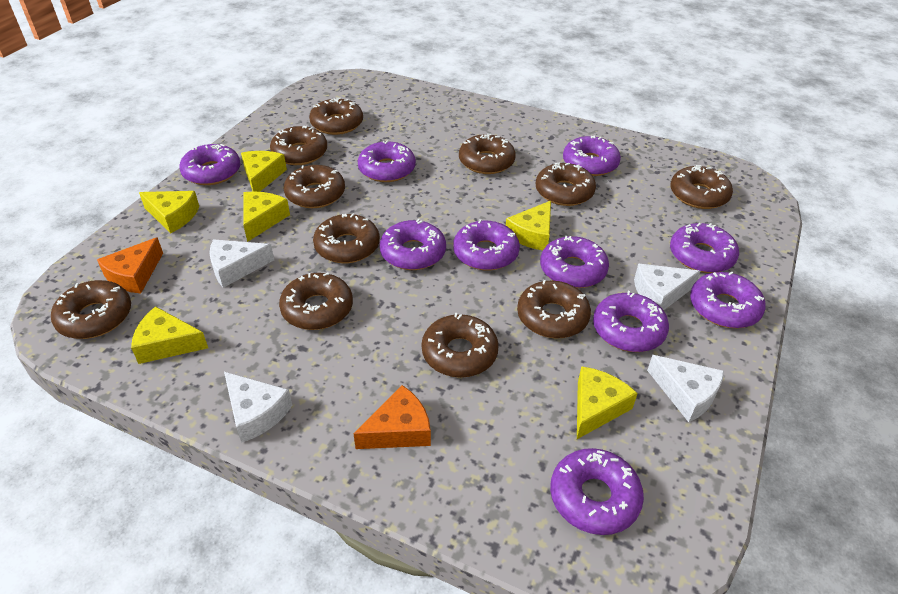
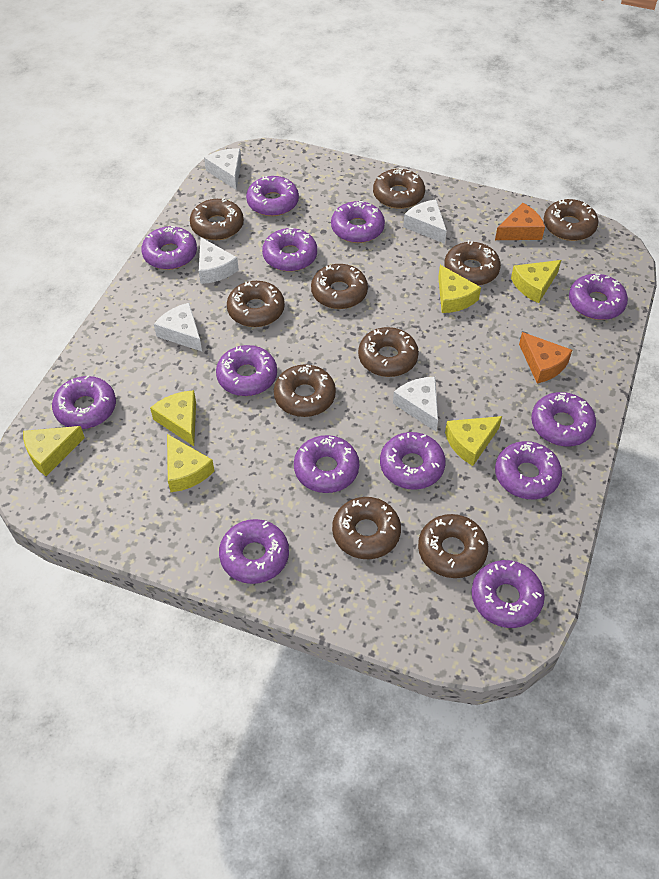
brown donut: 11 -> 10
purple donut: 10 -> 13
white cheese: 4 -> 5

